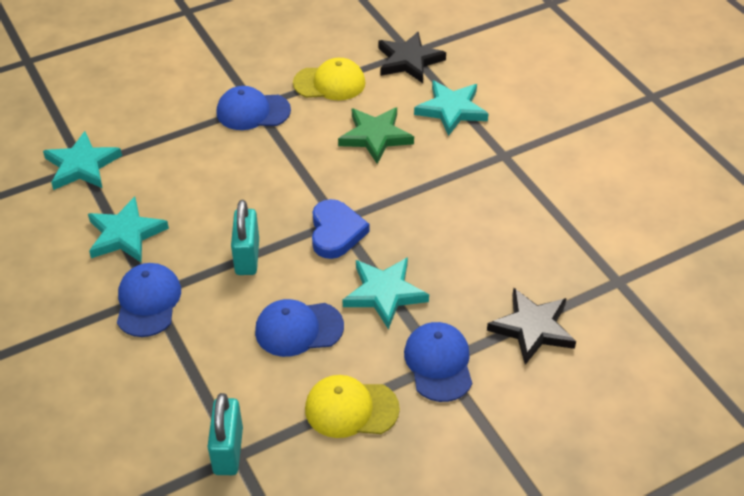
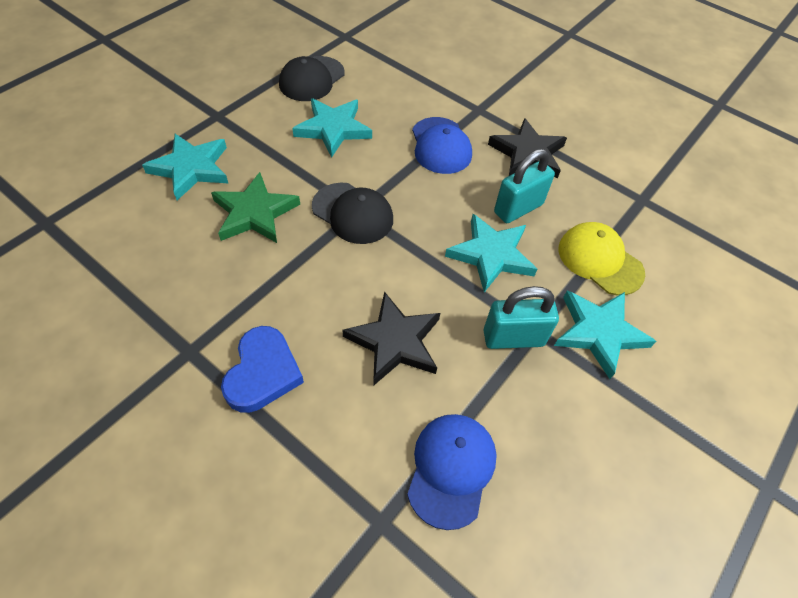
black cap: 0 -> 2
blue cap: 4 -> 2
yellow cap: 2 -> 1

